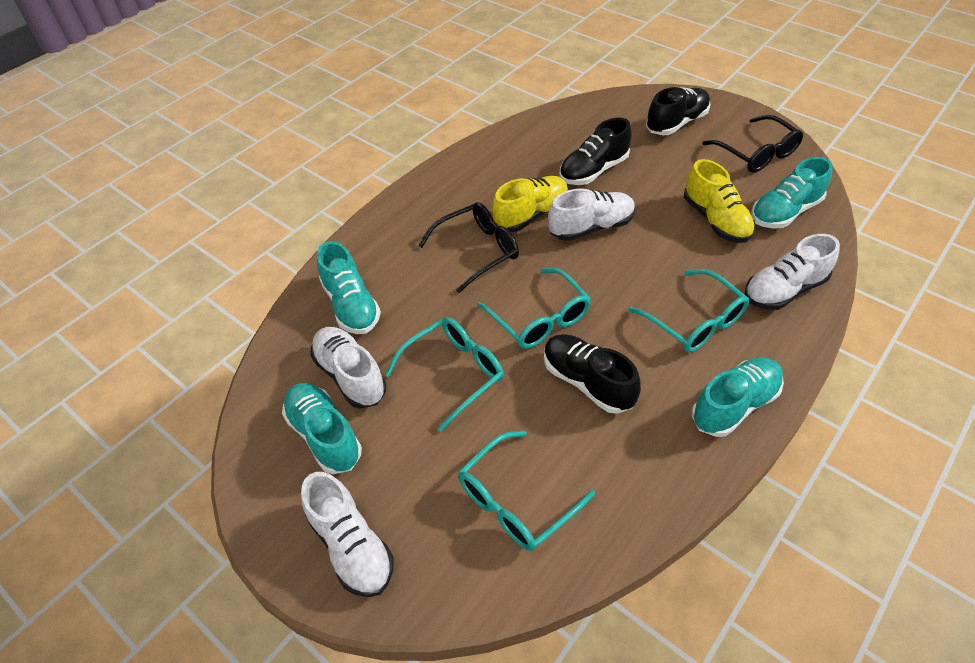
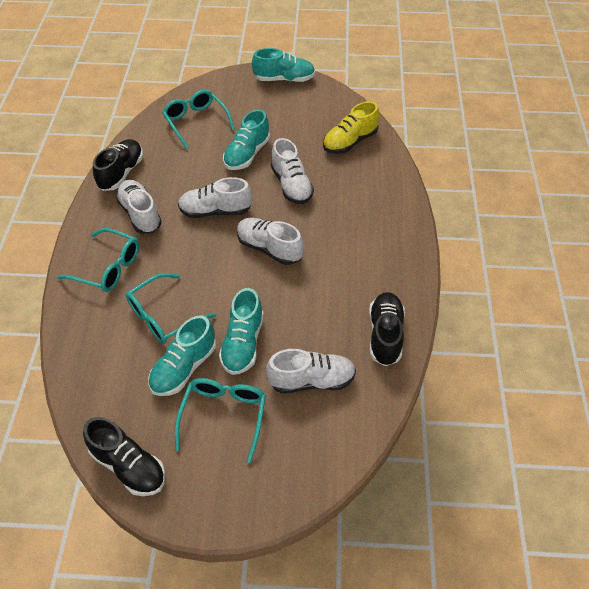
black glasses: 2 -> 0
white shoe: 4 -> 5
yellow shoe: 2 -> 1

